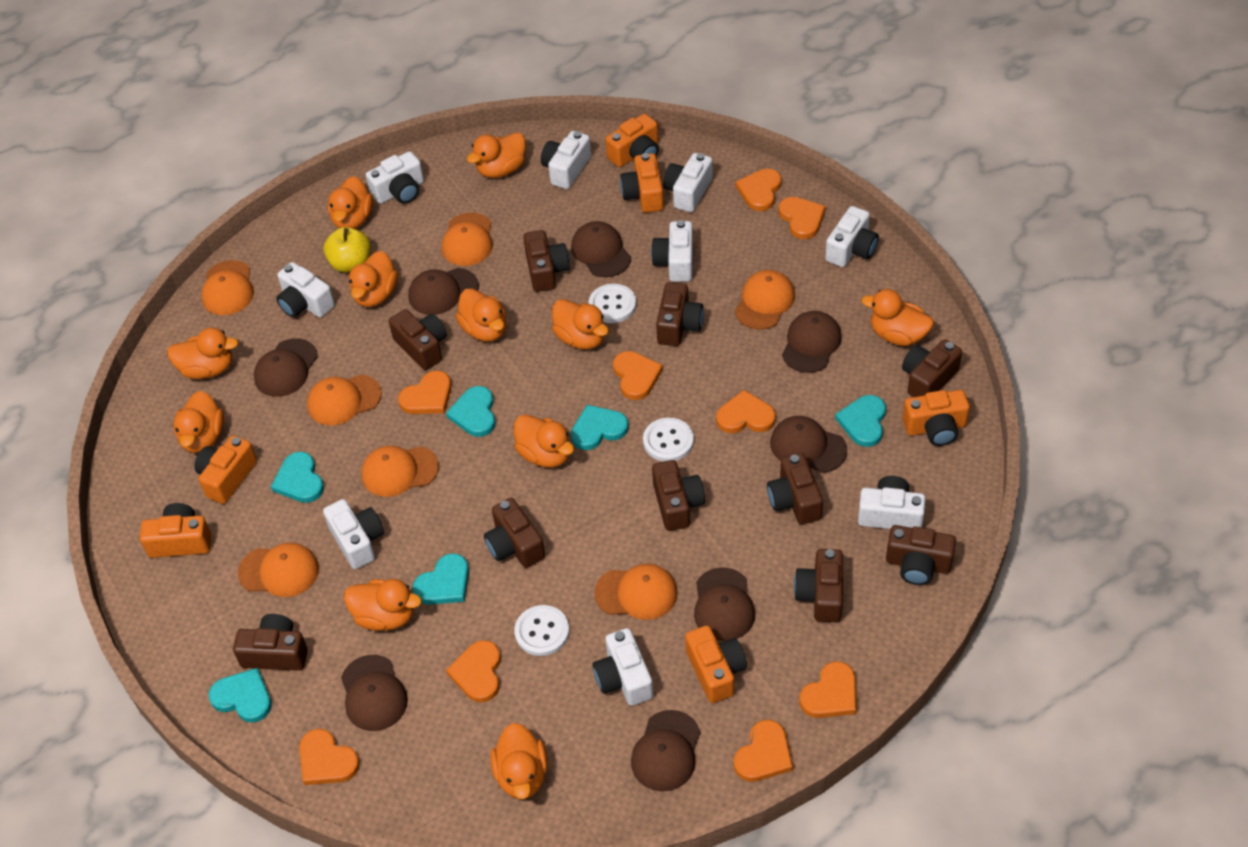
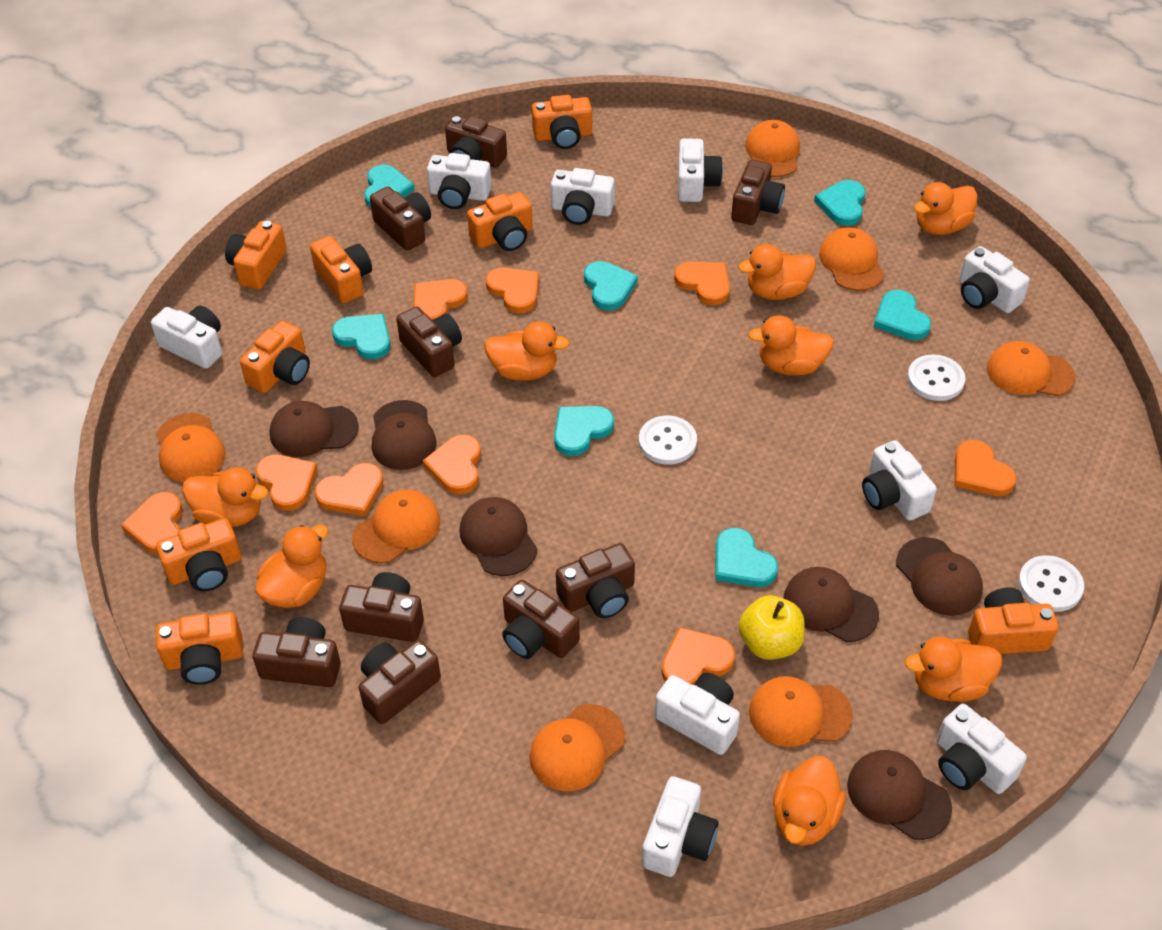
brown camera: 10 -> 9
brown cap: 8 -> 6
orange camera: 6 -> 8
orange duck: 11 -> 8
turquoise heart: 6 -> 7

